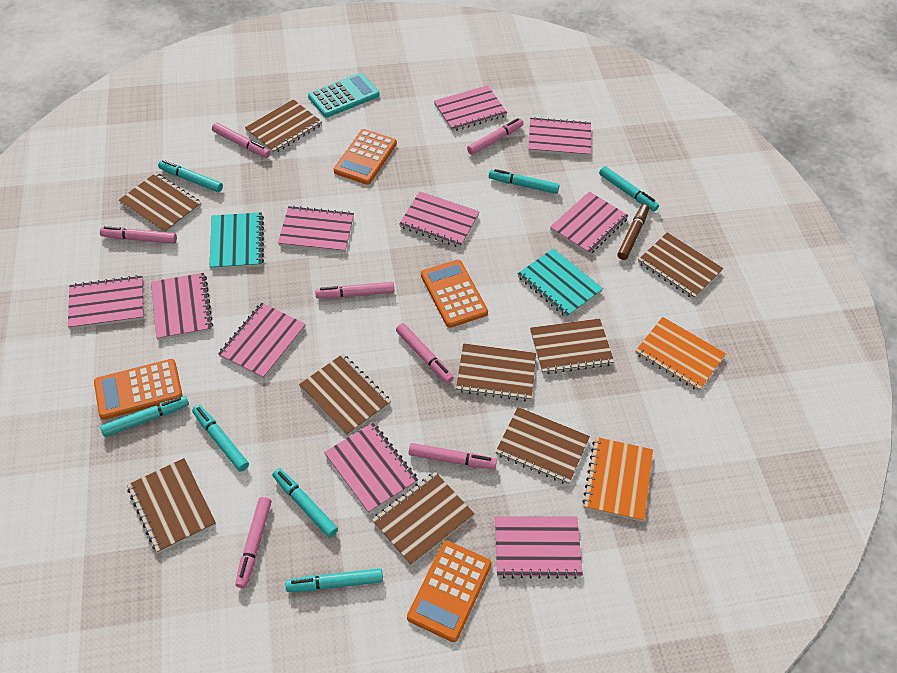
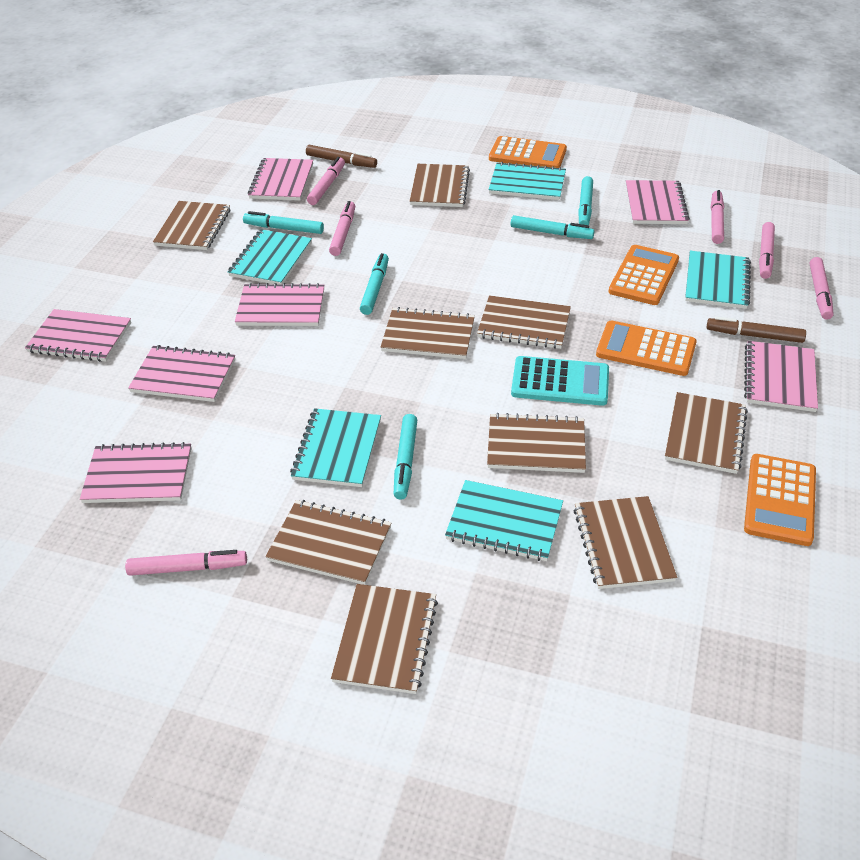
brown marker: 1 -> 2
orange notebook: 2 -> 0
pink marker: 7 -> 6
pink notebook: 10 -> 7
turquoise marker: 7 -> 5
turquoise notebook: 2 -> 5

